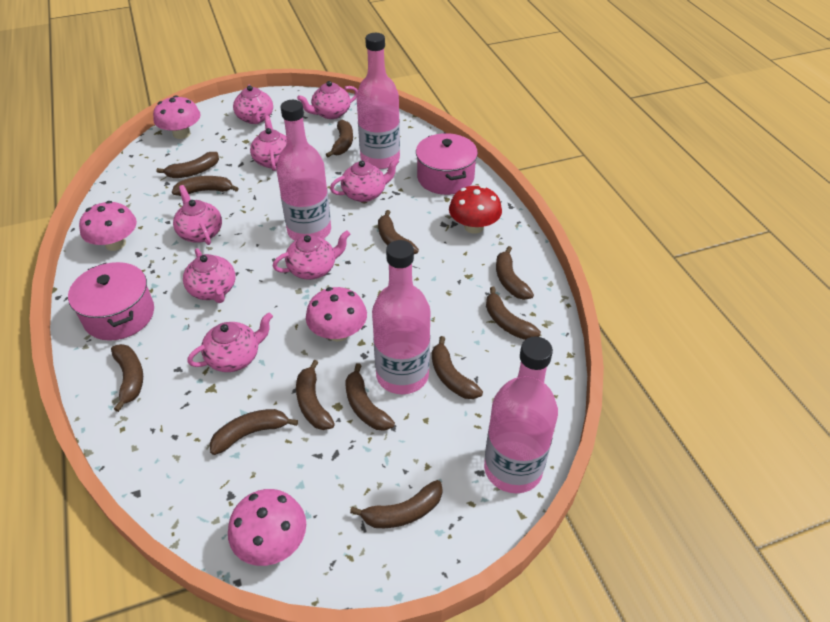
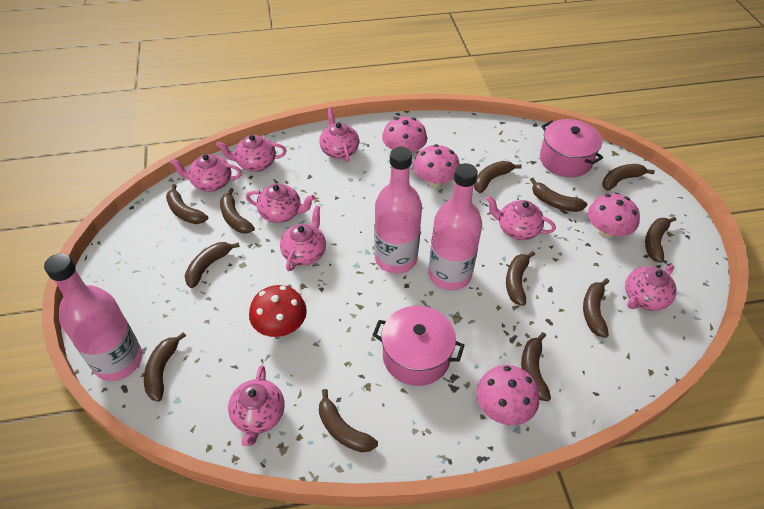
pink bottle: 4 -> 3

